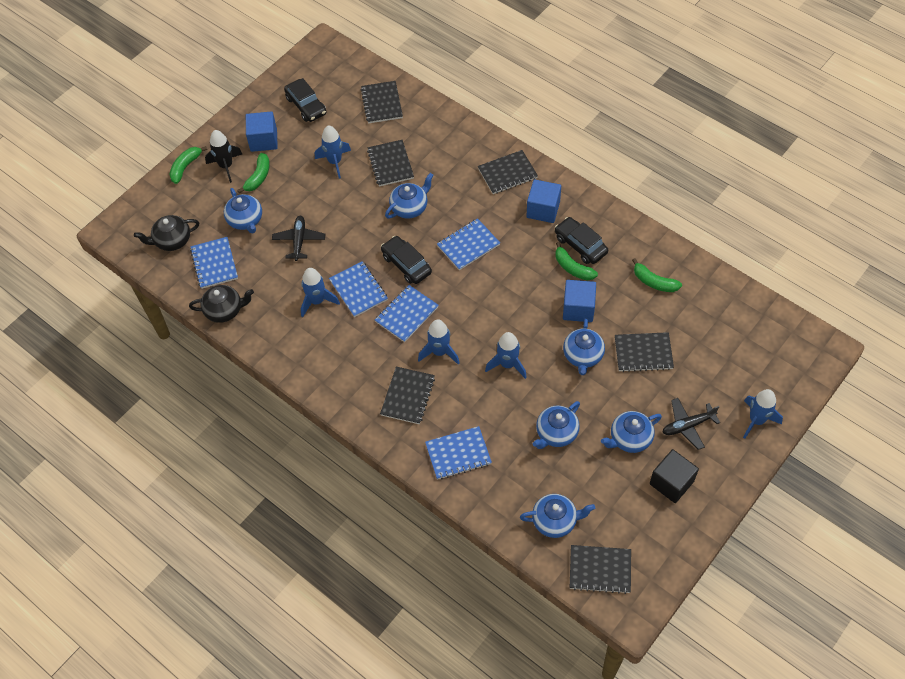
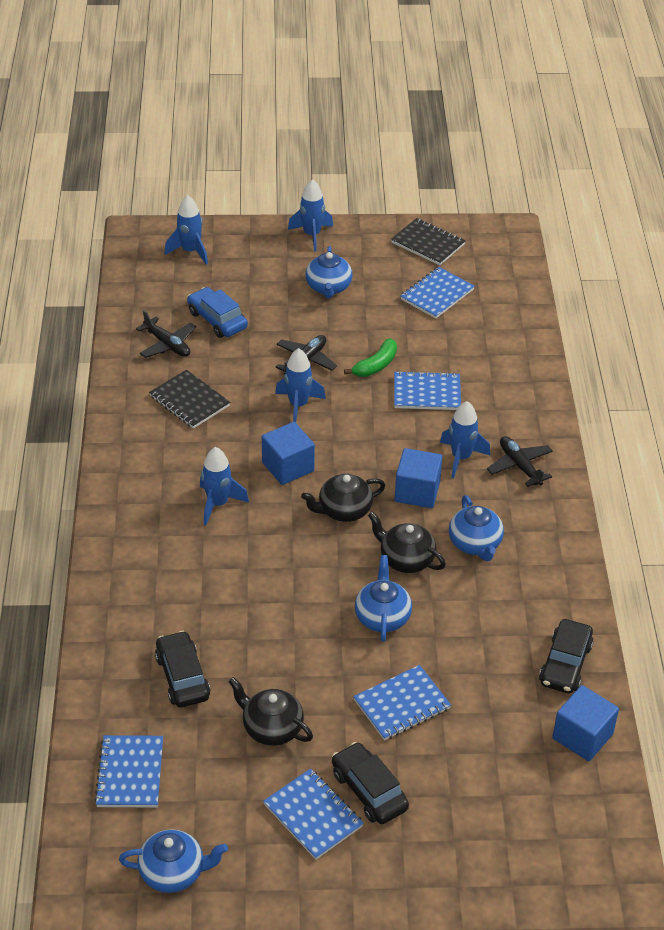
black cube: 1 -> 0
black notebook: 6 -> 2
black plane: 2 -> 3
black rocket: 1 -> 0
black teapot: 2 -> 3
blue car: 0 -> 1
blue teapot: 6 -> 4
green banana: 4 -> 1

